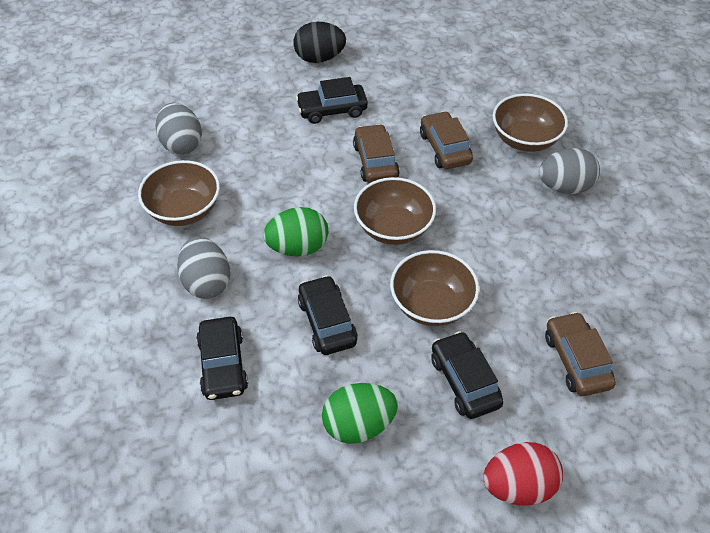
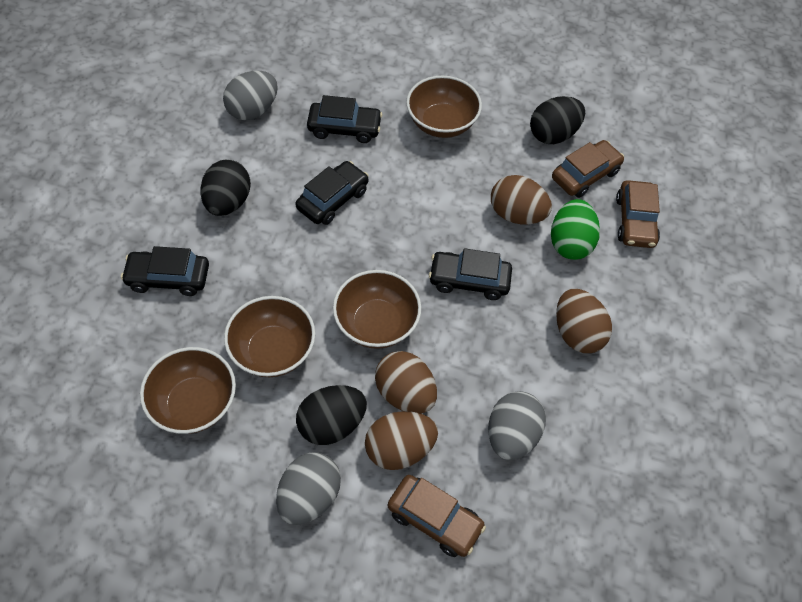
black egg: 1 -> 3
brown egg: 0 -> 4
green egg: 2 -> 1
red egg: 1 -> 0

